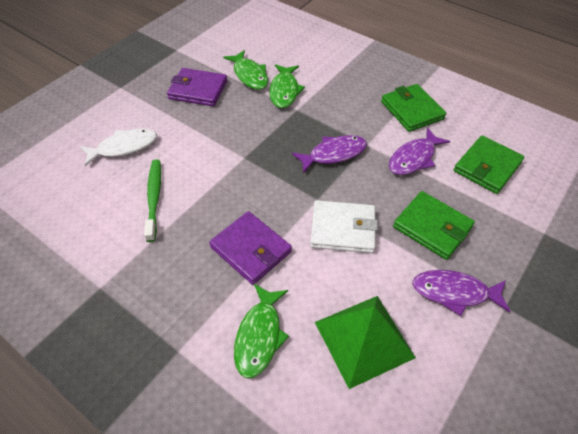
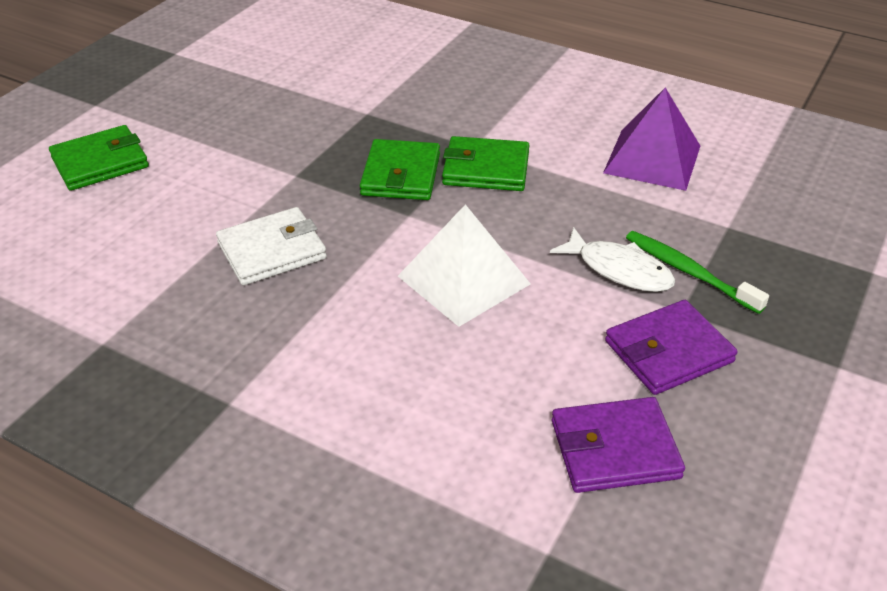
green fish: 3 -> 0
green pyramid: 1 -> 0
purple fish: 3 -> 0
purple pyramid: 0 -> 1
white pyramid: 0 -> 1

